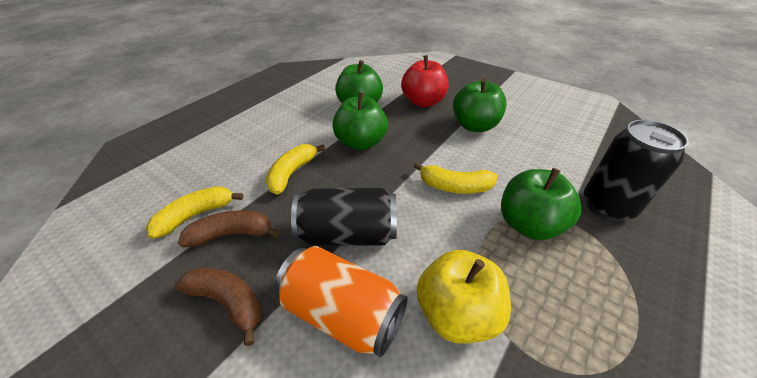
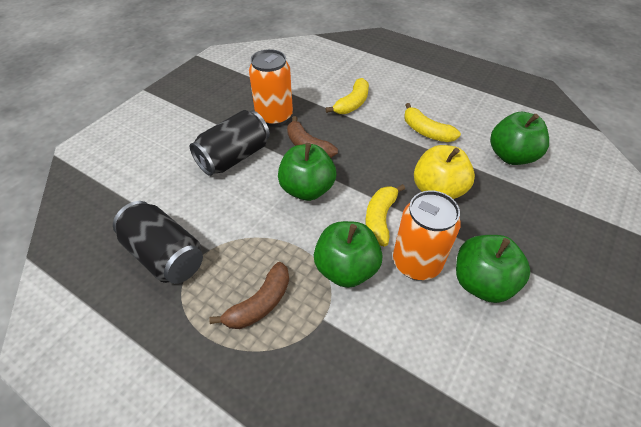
orange can: 1 -> 2
red apple: 1 -> 0

